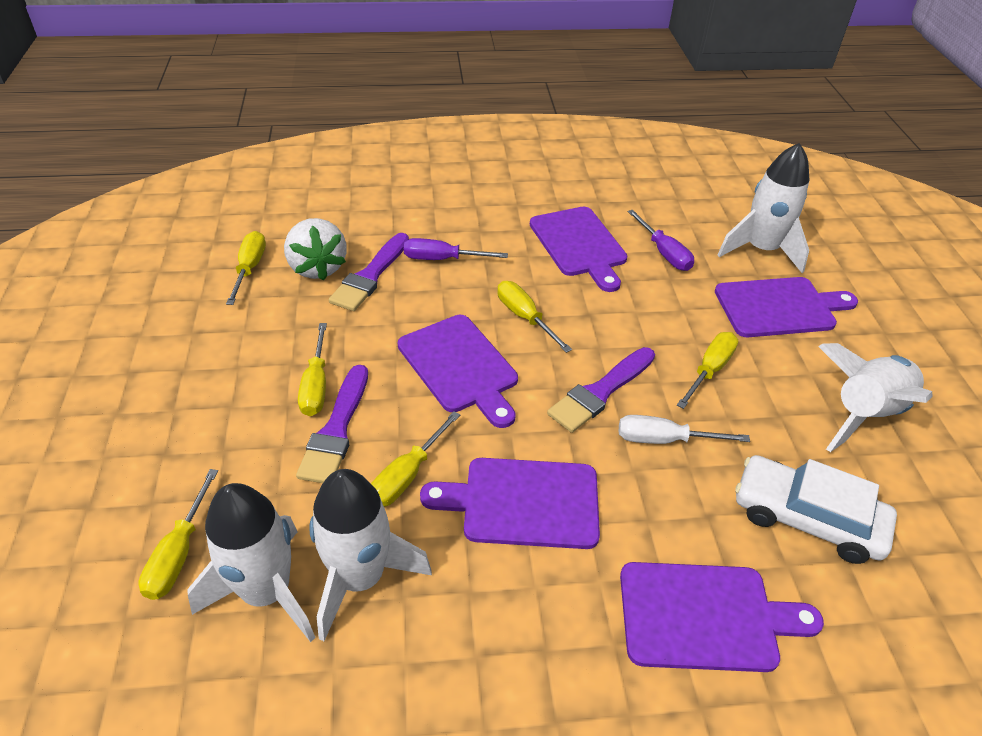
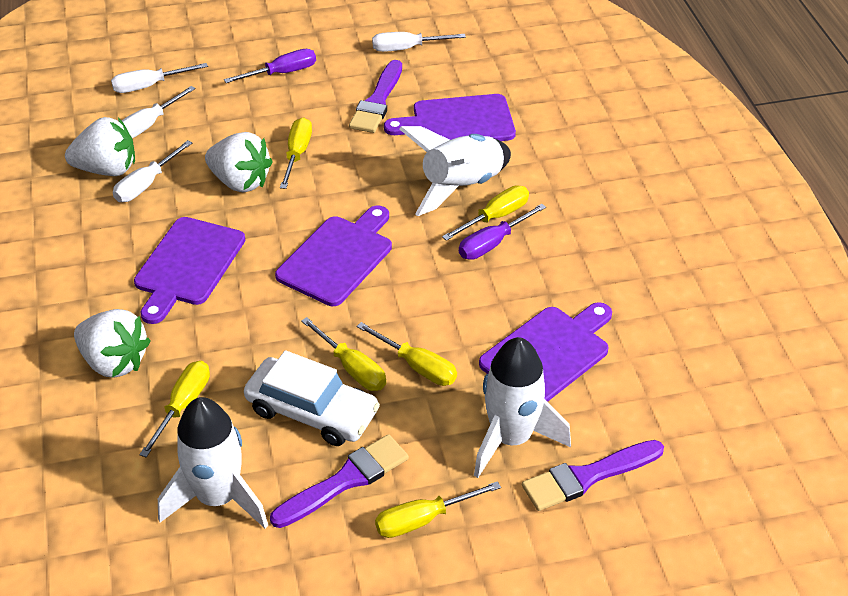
purple cutting board: 5 -> 4
white rocket: 4 -> 3
white screwdriver: 1 -> 4
white strawberry: 1 -> 3

